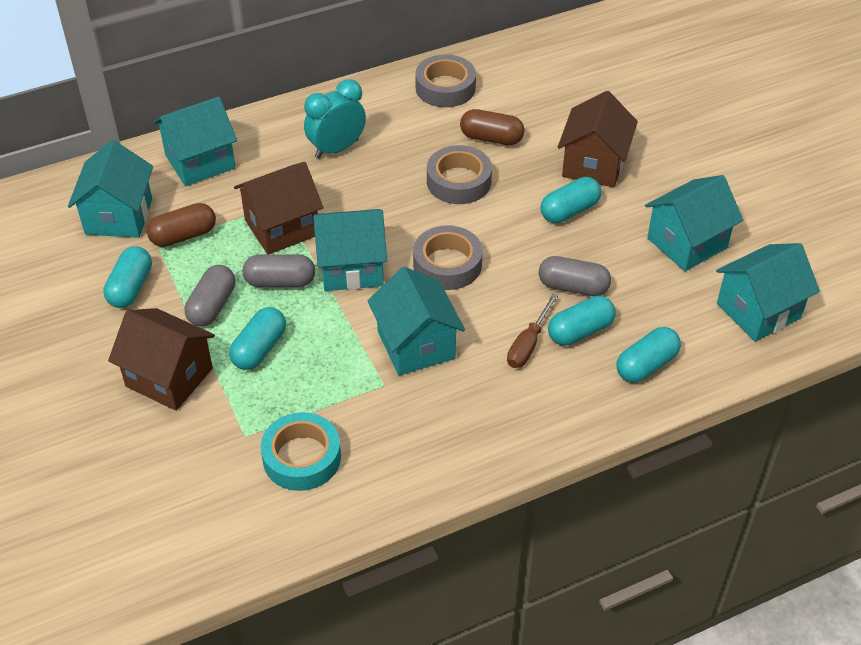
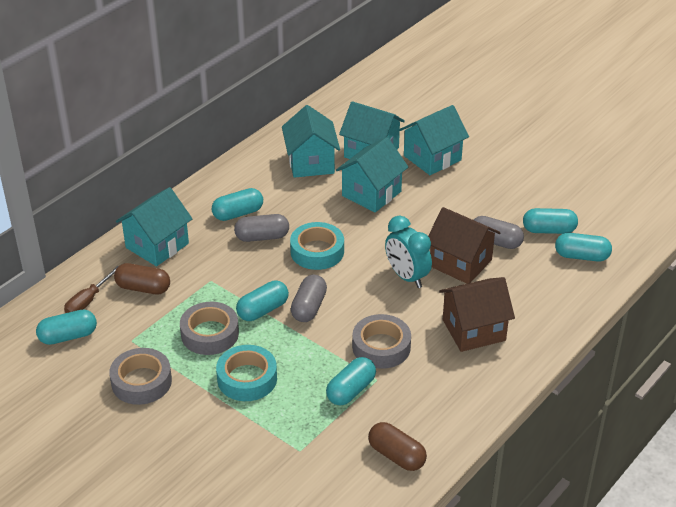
brown house: 3 -> 2
turquoise capsule: 5 -> 6
turquoise house: 6 -> 5
turquoise tape: 1 -> 2

